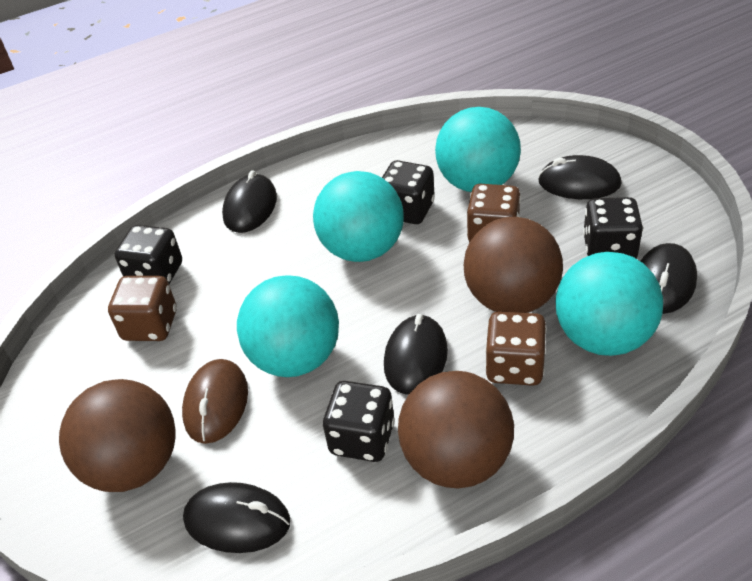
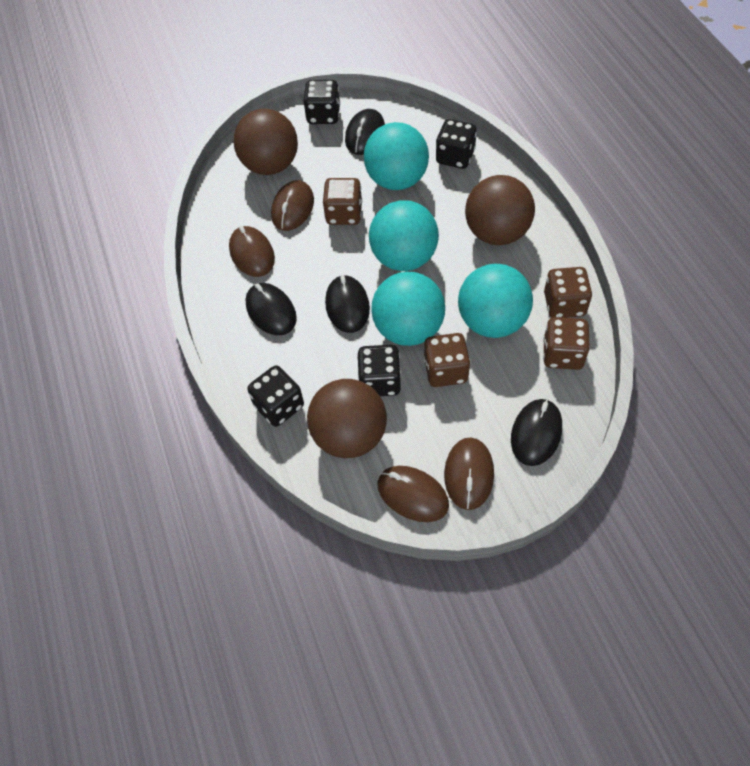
black mouse: 5 -> 4
brown dice: 3 -> 4
brown mouse: 1 -> 4

